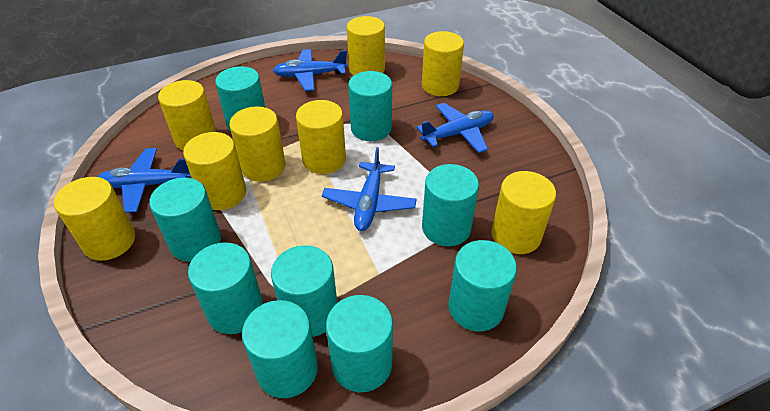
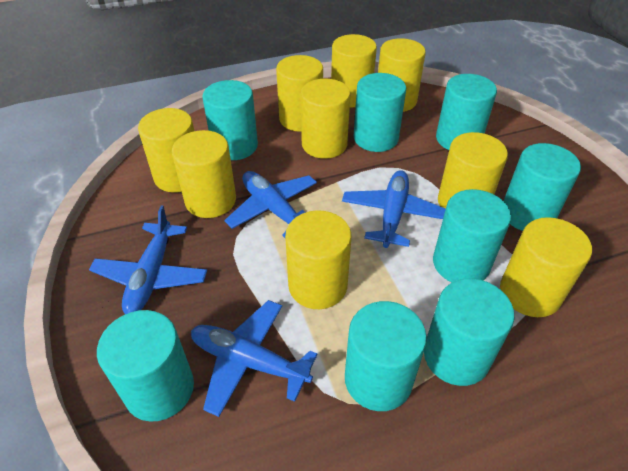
turquoise cylinder: 9 -> 8
yellow cylinder: 8 -> 9

